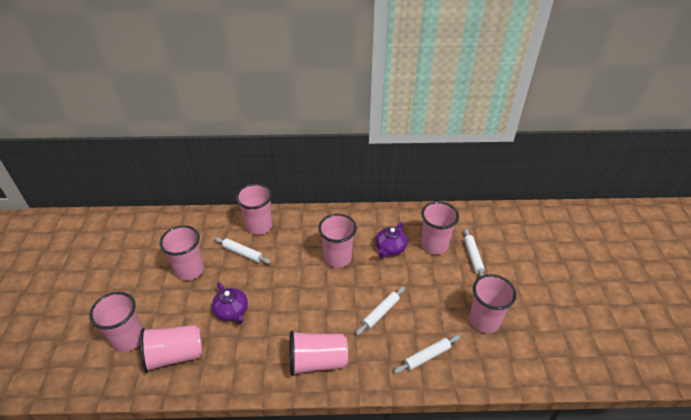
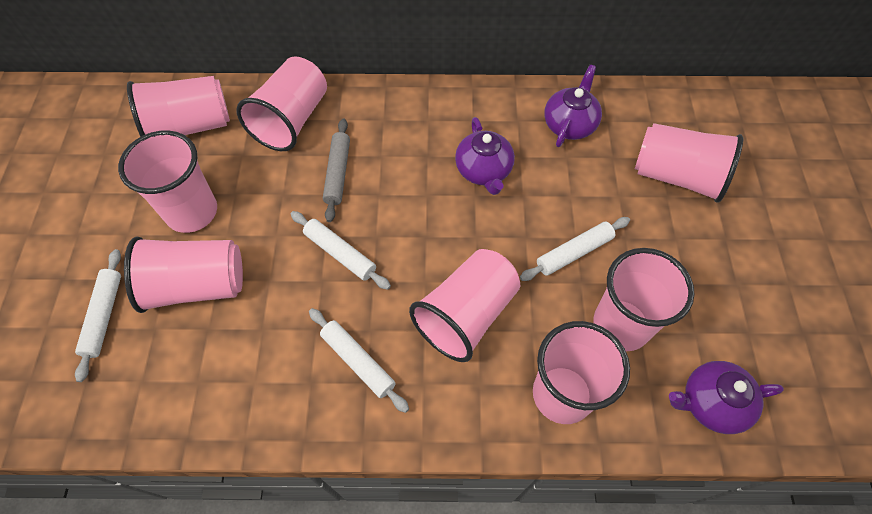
grey rolling pin: 0 -> 1
purple teapot: 2 -> 3

